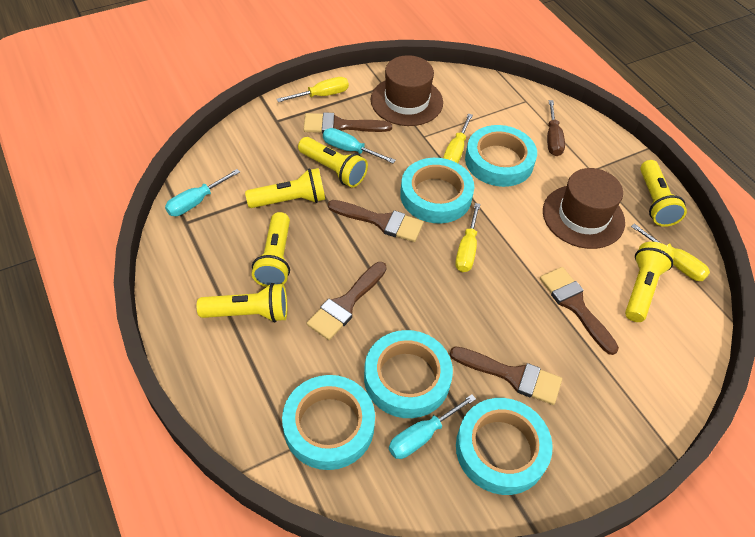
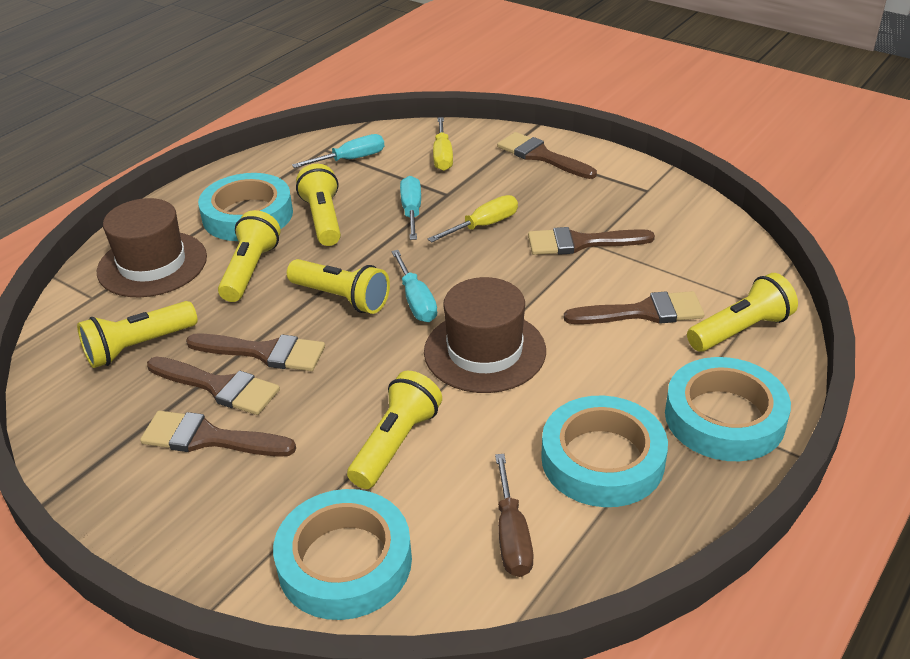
brown brush: 5 -> 6
turquoise tape: 5 -> 4
yellow screwdriver: 4 -> 2

